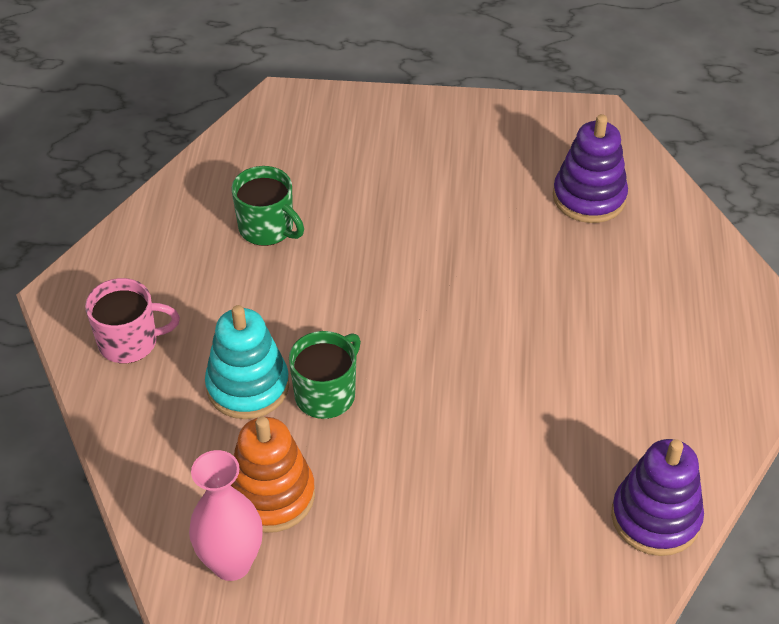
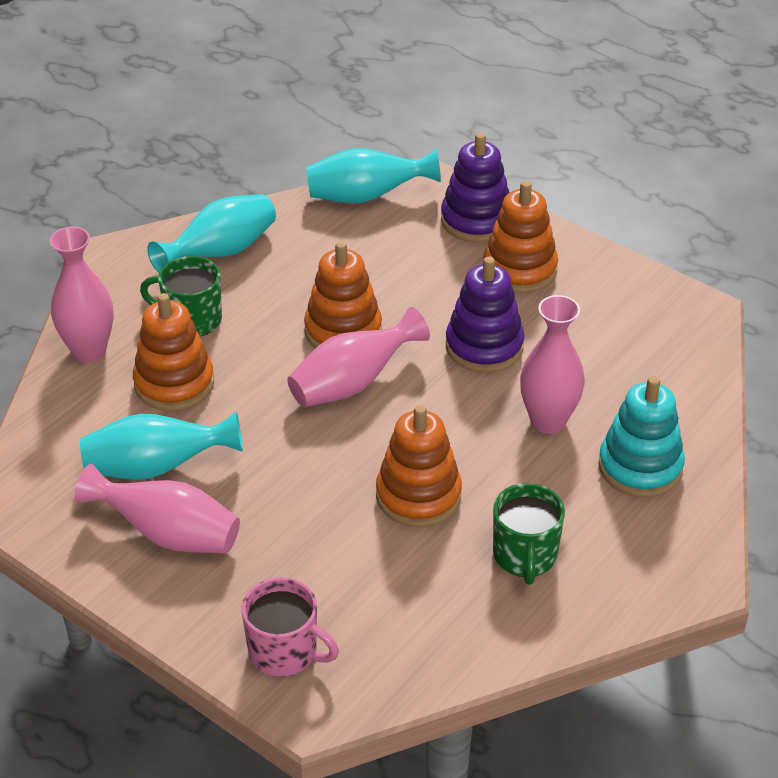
orange stacking toy: 1 -> 4
pink vase: 1 -> 4
turquoise vase: 0 -> 3

